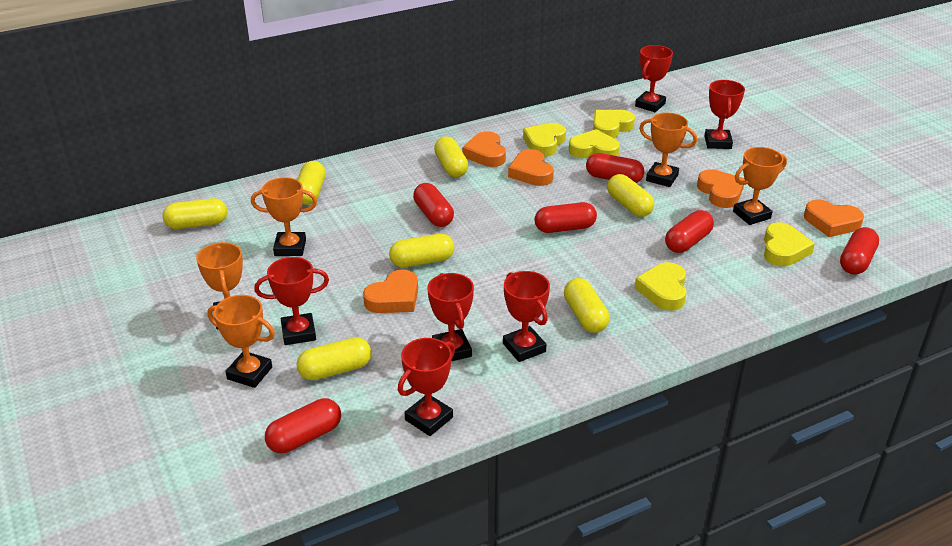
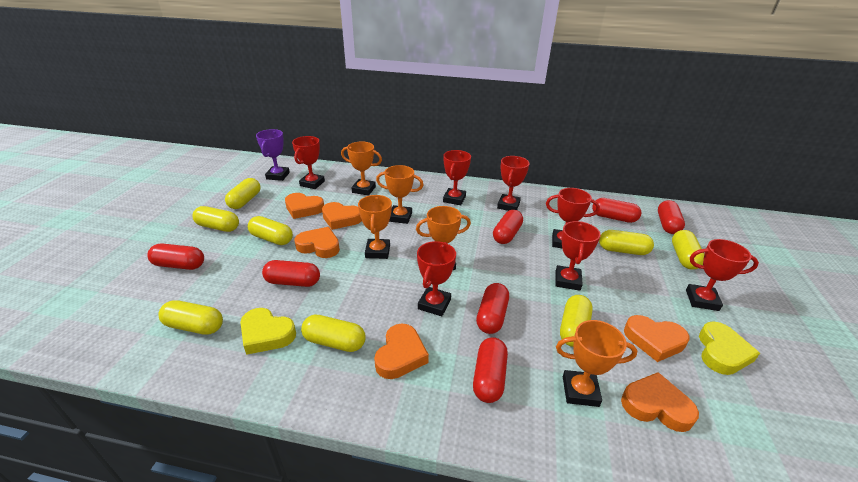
orange heart: 5 -> 6
purple trophy: 0 -> 1
red capsule: 6 -> 7
red trophy: 6 -> 7
yellow capsule: 7 -> 8
yellow heart: 5 -> 2

